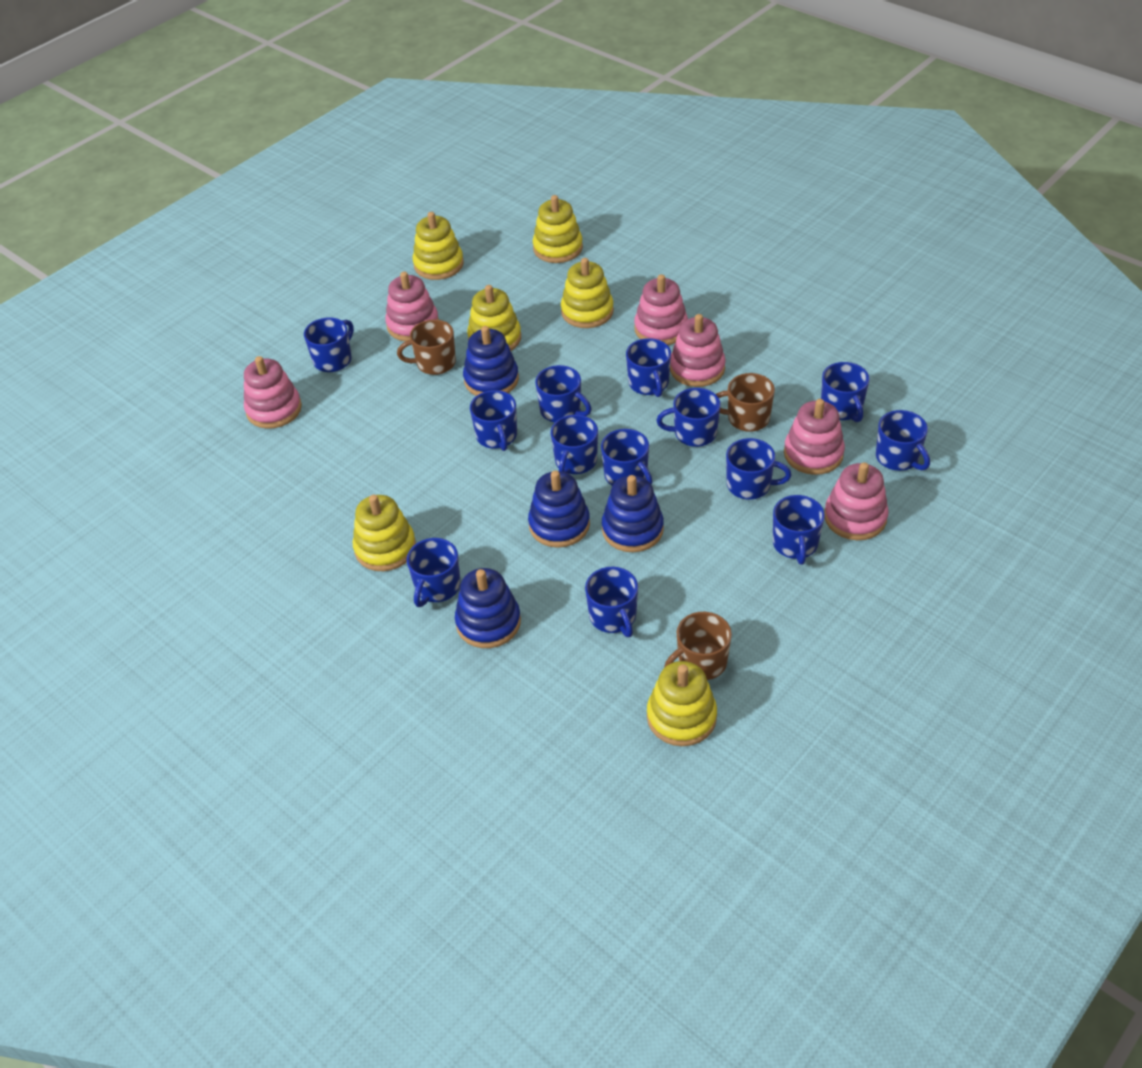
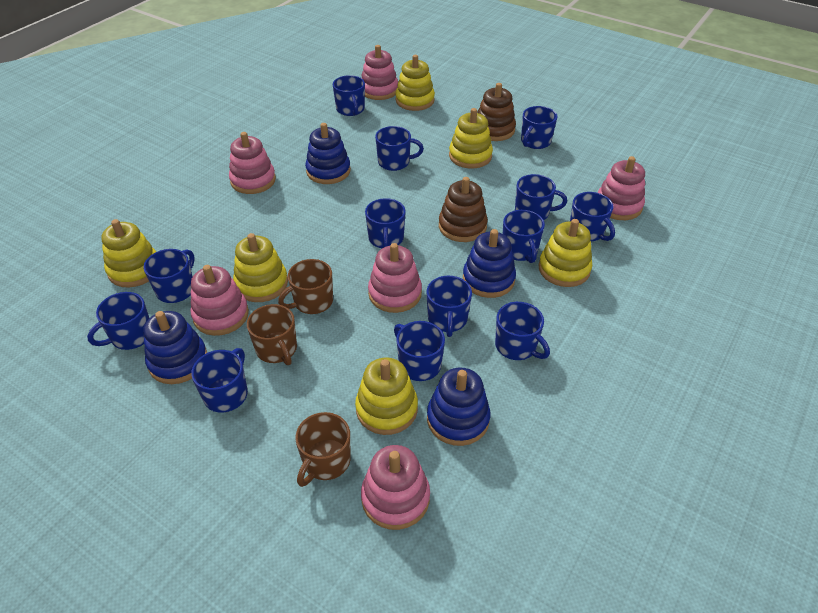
brown stacking toy: 0 -> 2

